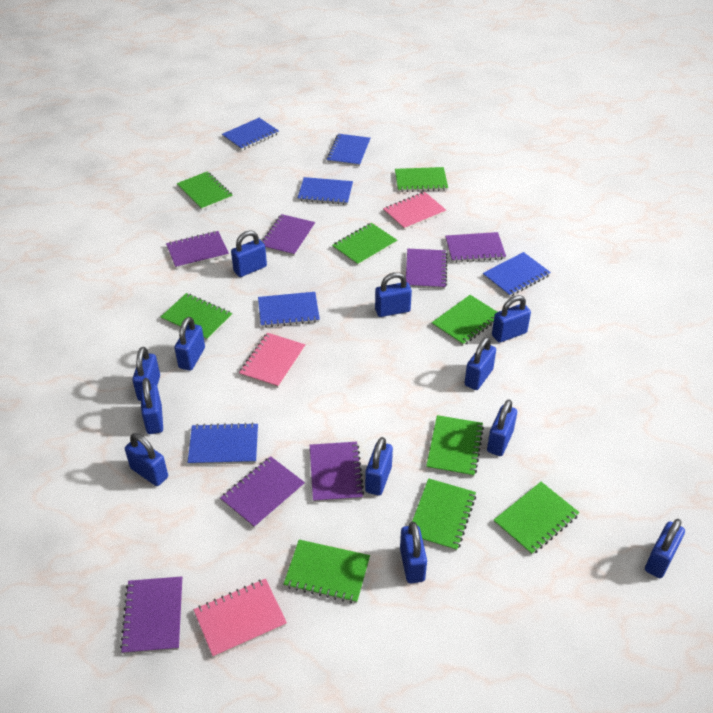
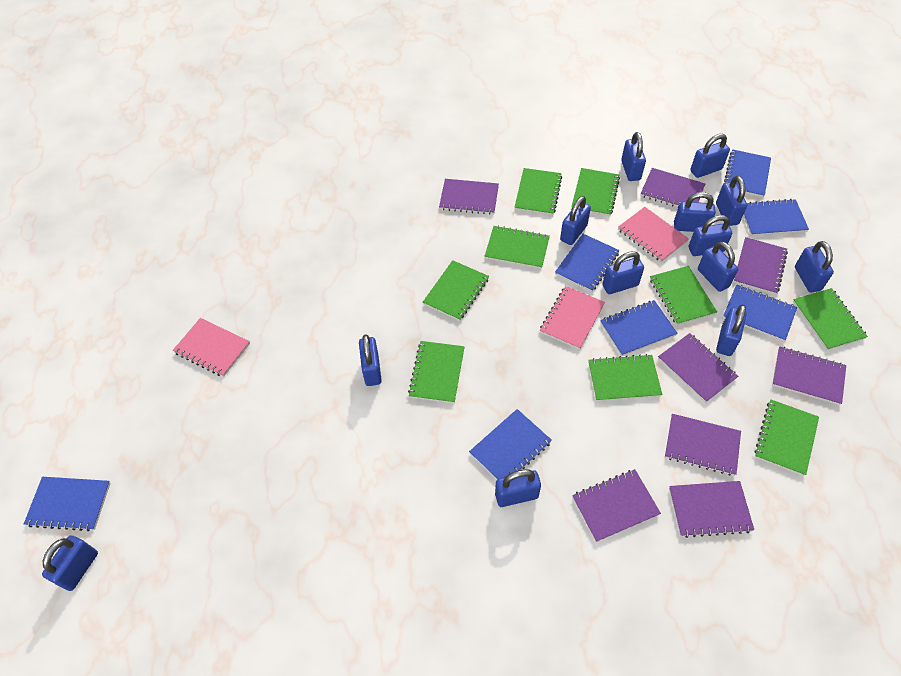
blue notebook: 6 -> 7
blue padlock: 12 -> 13
purple notebook: 7 -> 8

